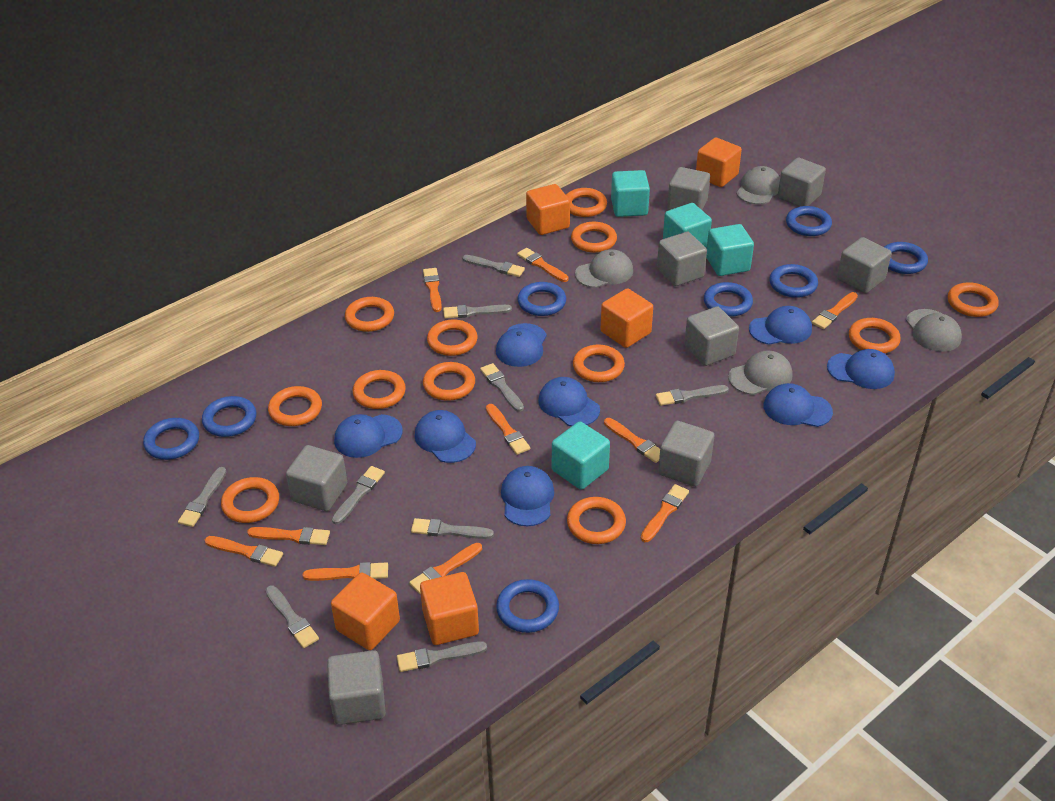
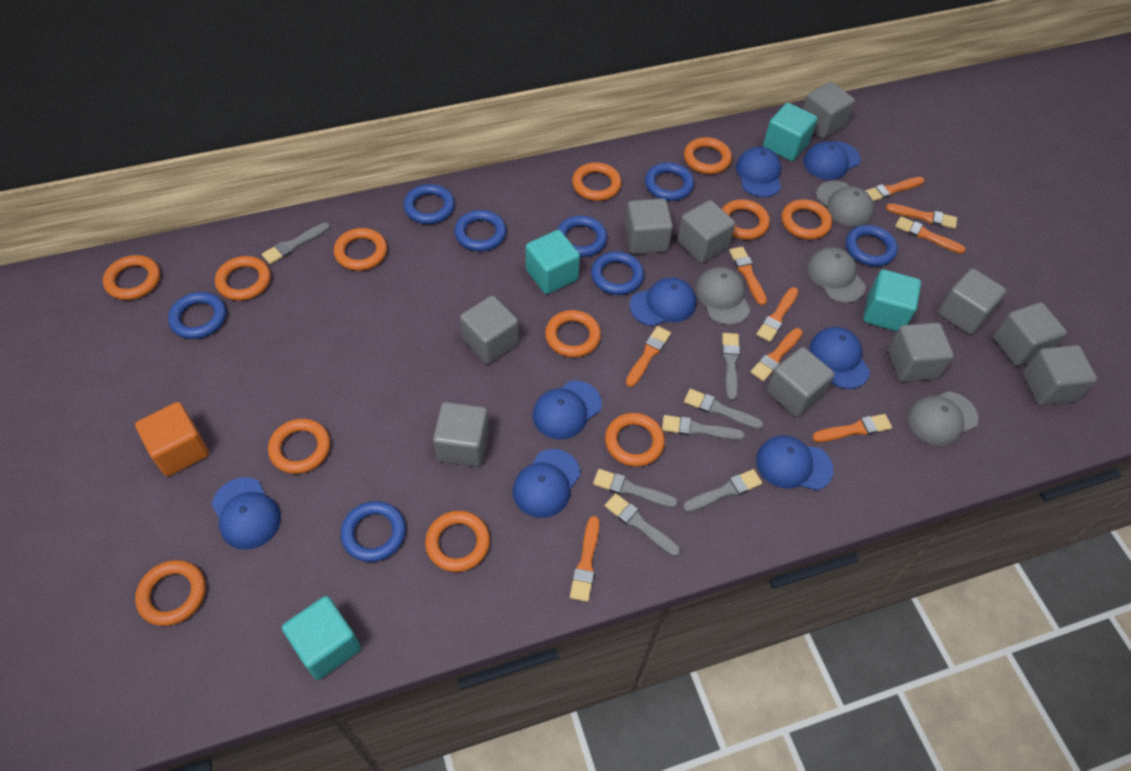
grey brush: 9 -> 7
grey cube: 8 -> 10
orange brush: 10 -> 9
orange cube: 5 -> 1

